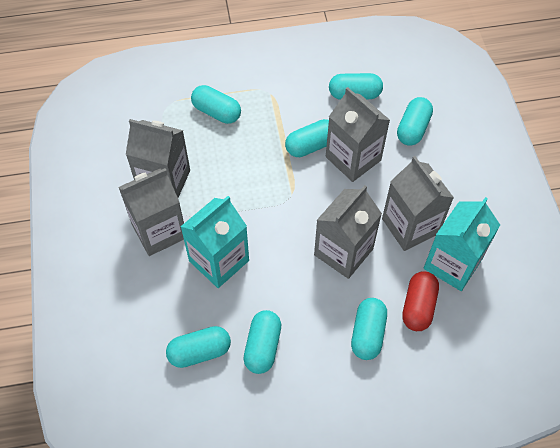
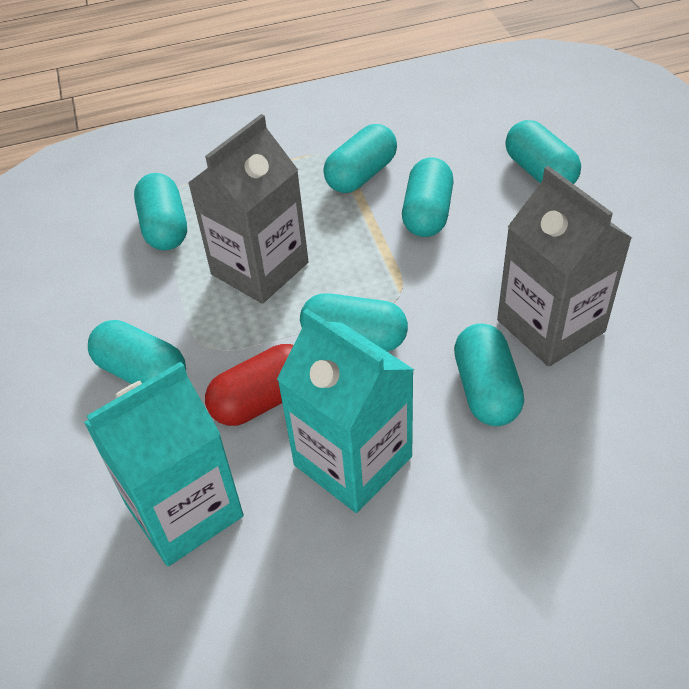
grey carton: 5 -> 2

